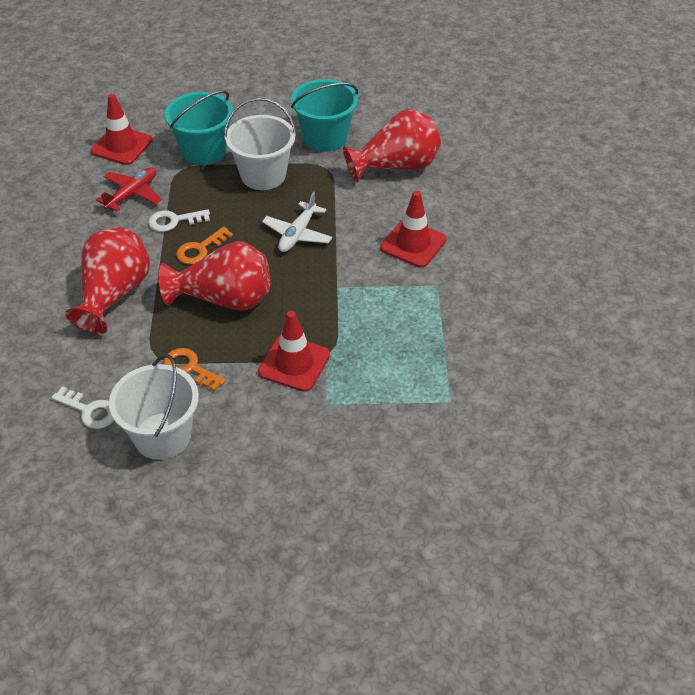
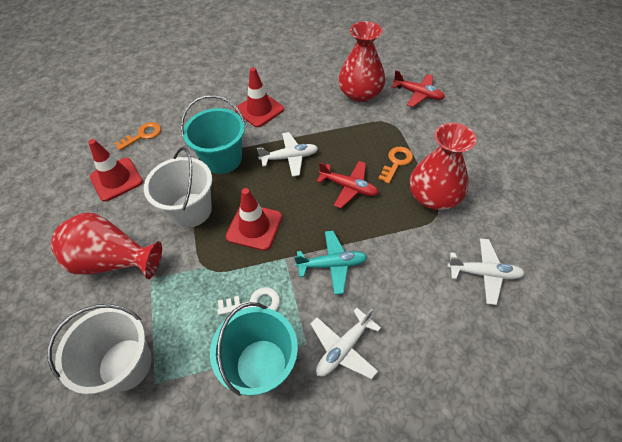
red plane: 1 -> 2
turquoise plane: 0 -> 1
white key: 2 -> 1
white plane: 1 -> 3

